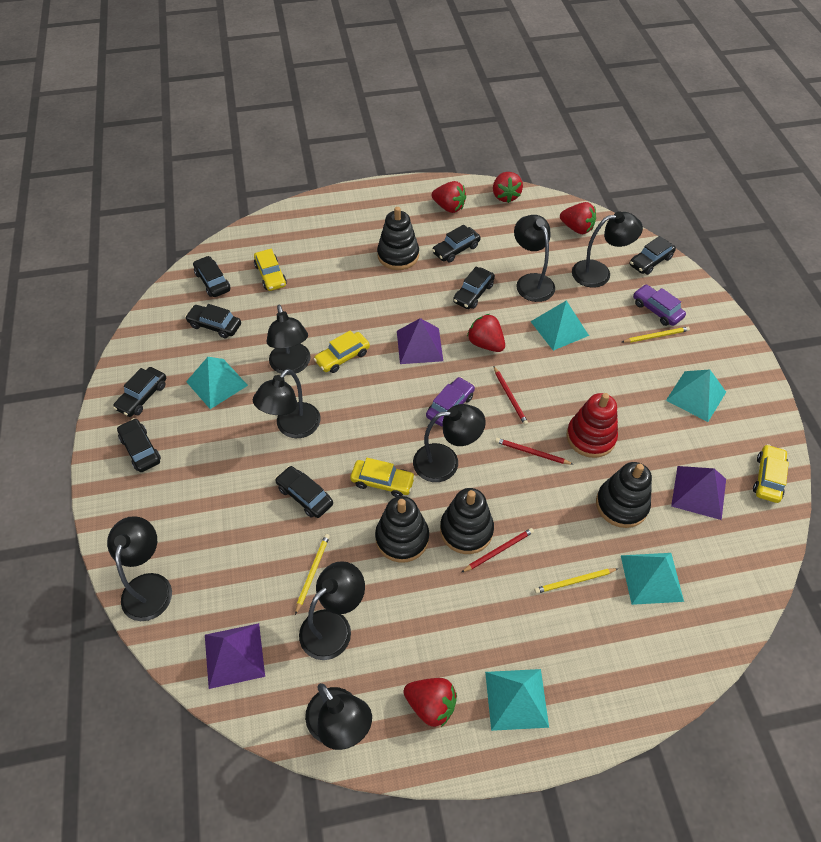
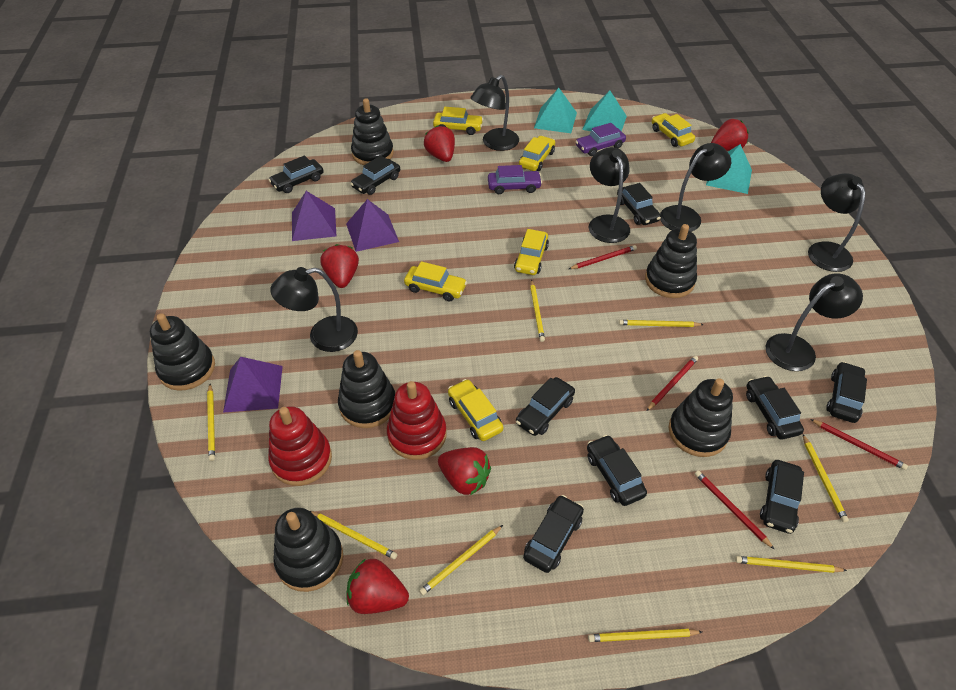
black car: 8 -> 9
black lamp: 8 -> 6
black stacking toy: 4 -> 6
red pencil: 3 -> 4
red stacking toy: 1 -> 2
turquoise pyramid: 5 -> 3
yellow car: 4 -> 6
yellow pencil: 3 -> 8

